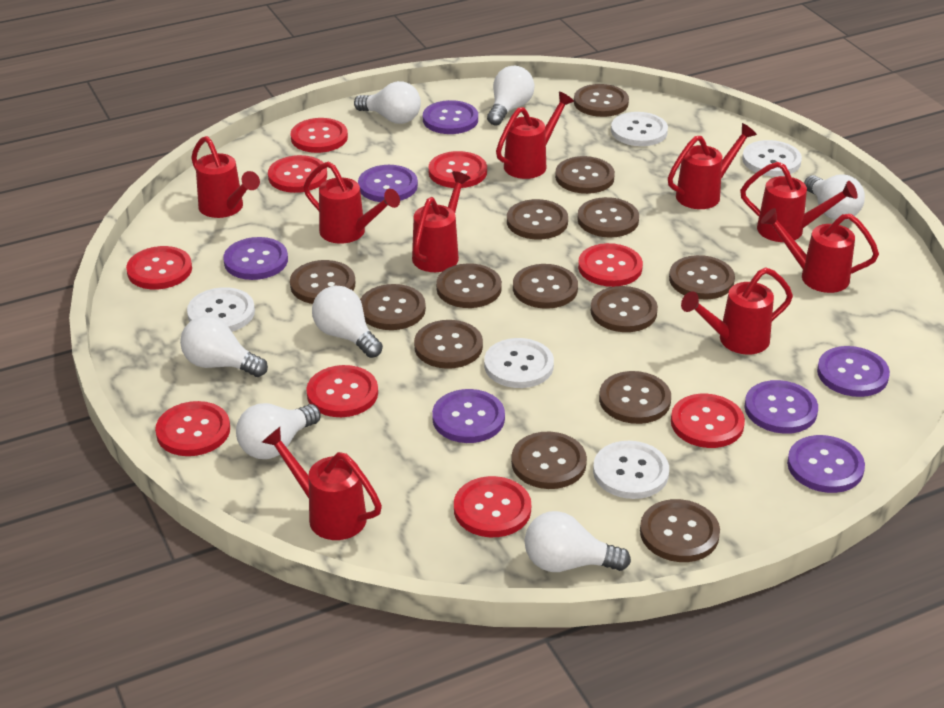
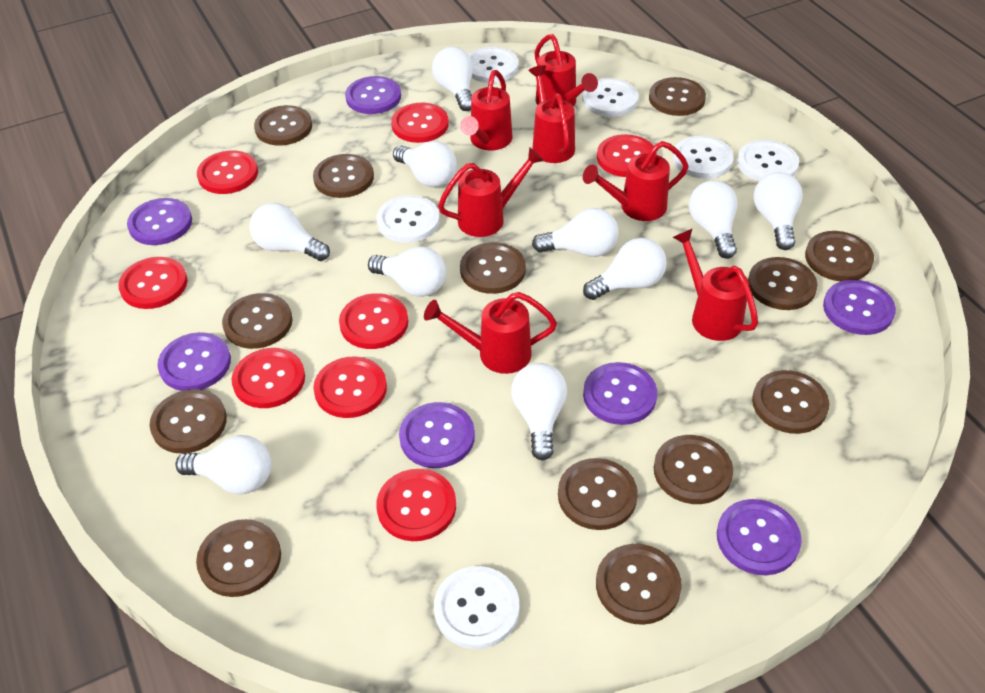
brown button: 14 -> 13
red button: 9 -> 8
red watering can: 9 -> 7
white button: 5 -> 6
white light bulb: 7 -> 10

